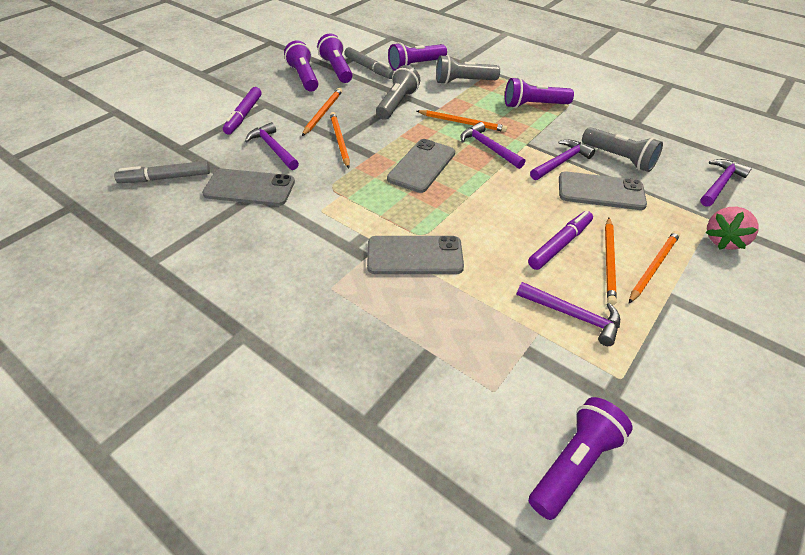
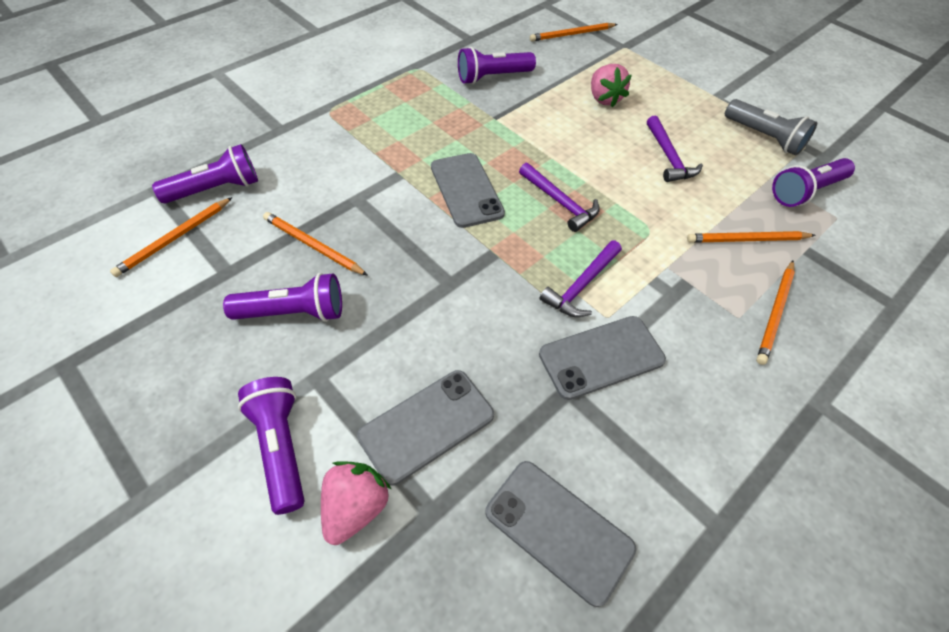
grey flashlight: 3 -> 1
grey marker: 2 -> 0
pink strawberry: 1 -> 2
purple hammer: 5 -> 3
purple marker: 2 -> 0

